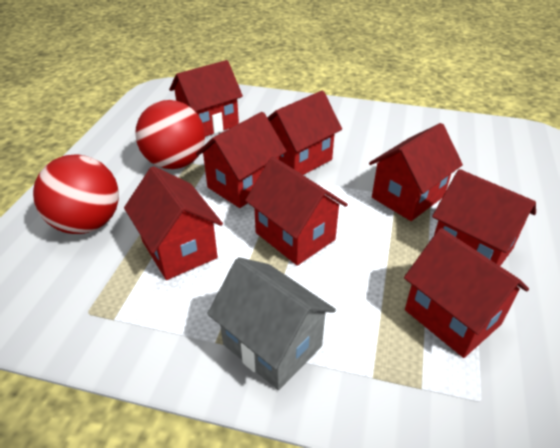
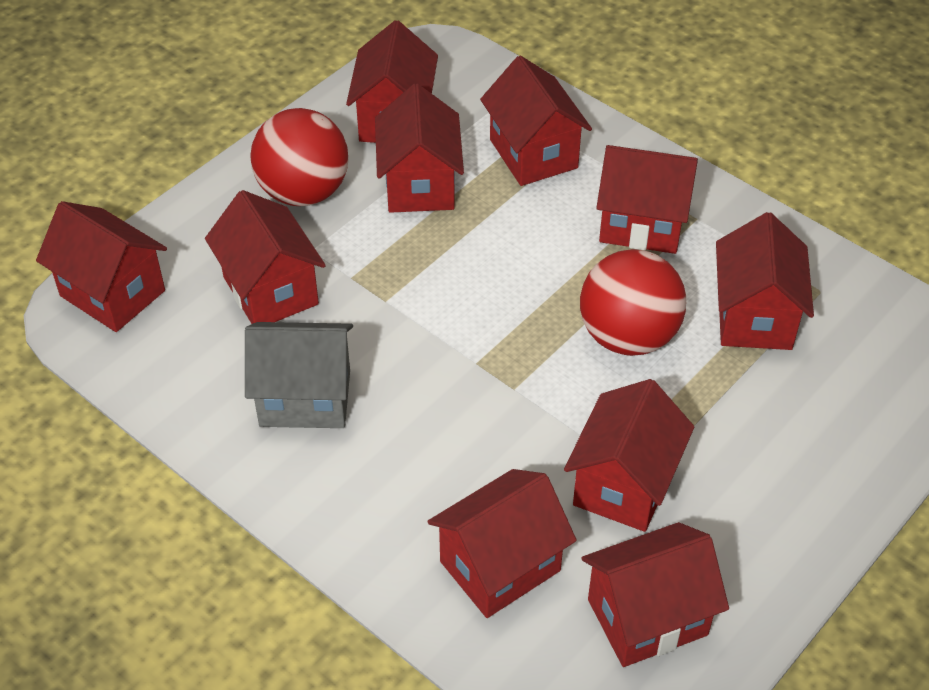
red house: 8 -> 10

